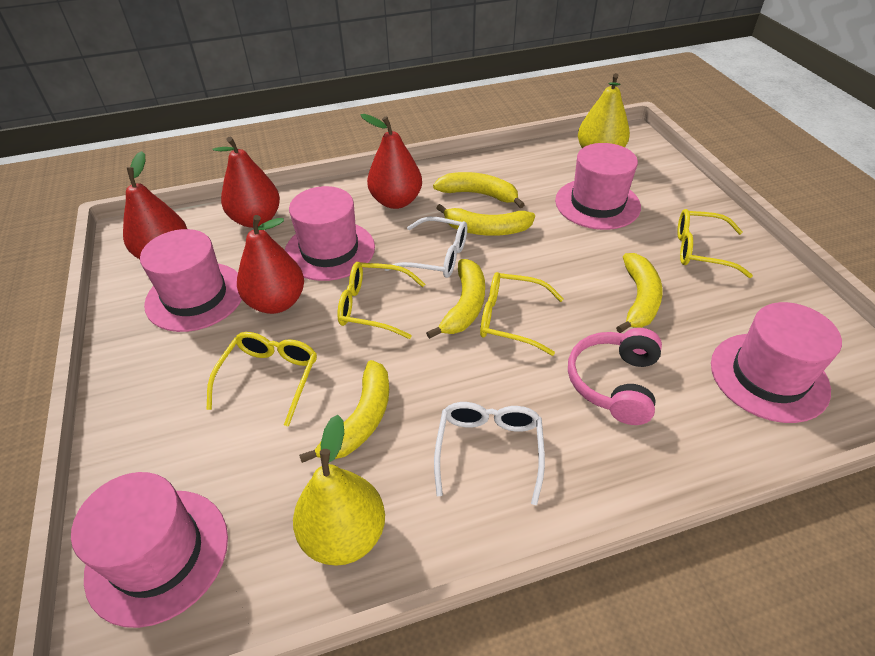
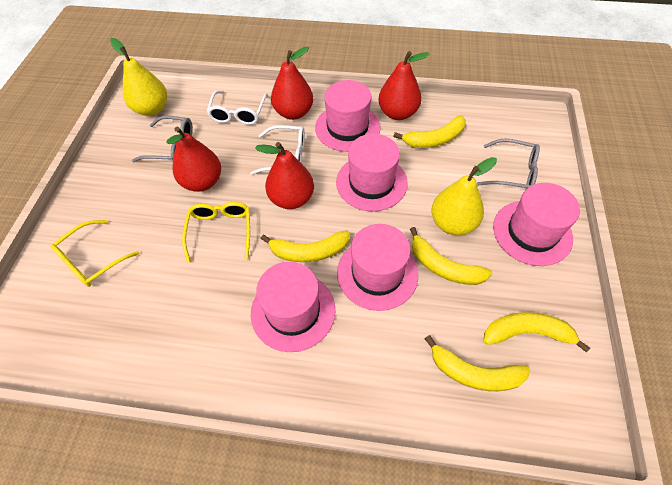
grey glasses: 0 -> 2
pink headphones: 1 -> 0
yellow glasses: 4 -> 2

